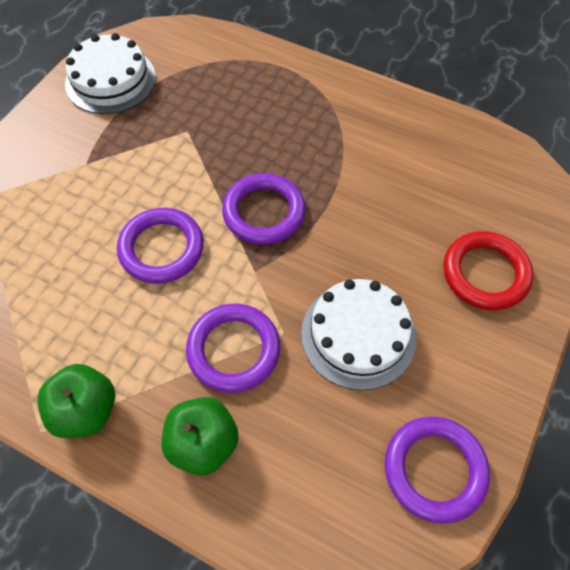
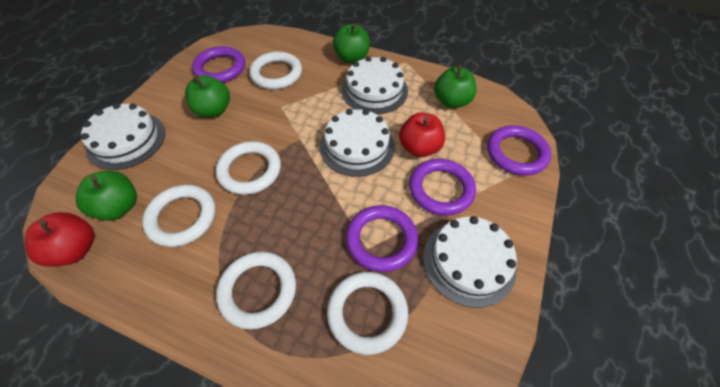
green apple: 2 -> 4
red apple: 0 -> 2
red ring: 1 -> 0
white cake: 2 -> 4
white ring: 0 -> 5

